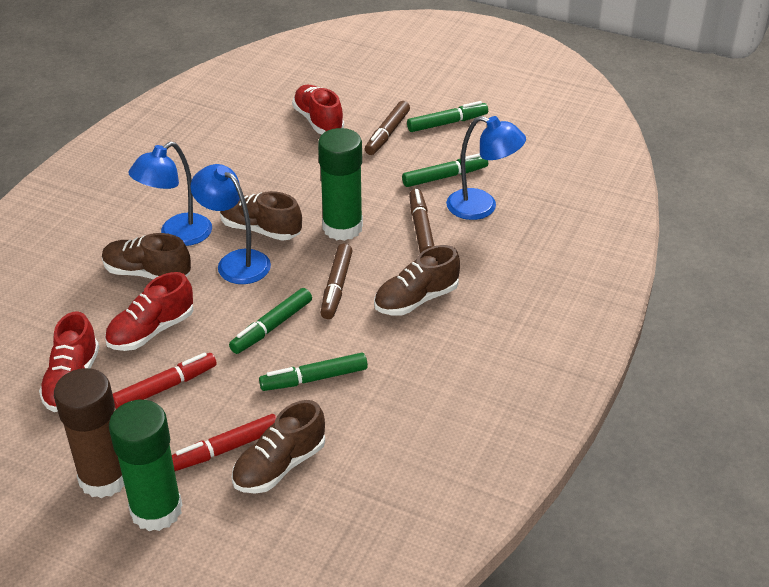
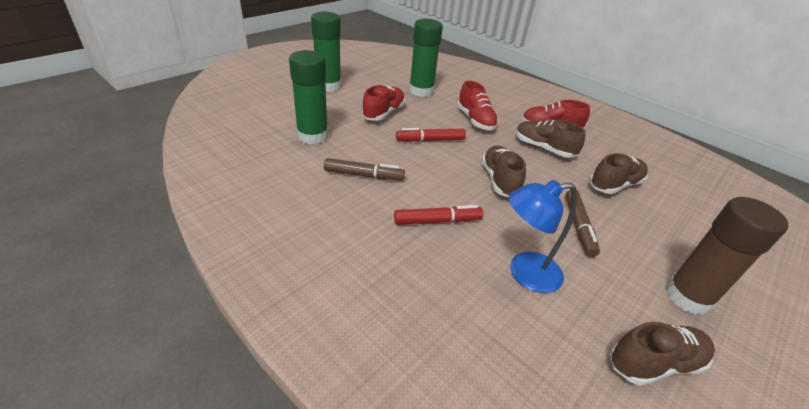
blue lamp: 3 -> 1
brown marker: 3 -> 2
green glue stick: 2 -> 3
green marker: 4 -> 0

